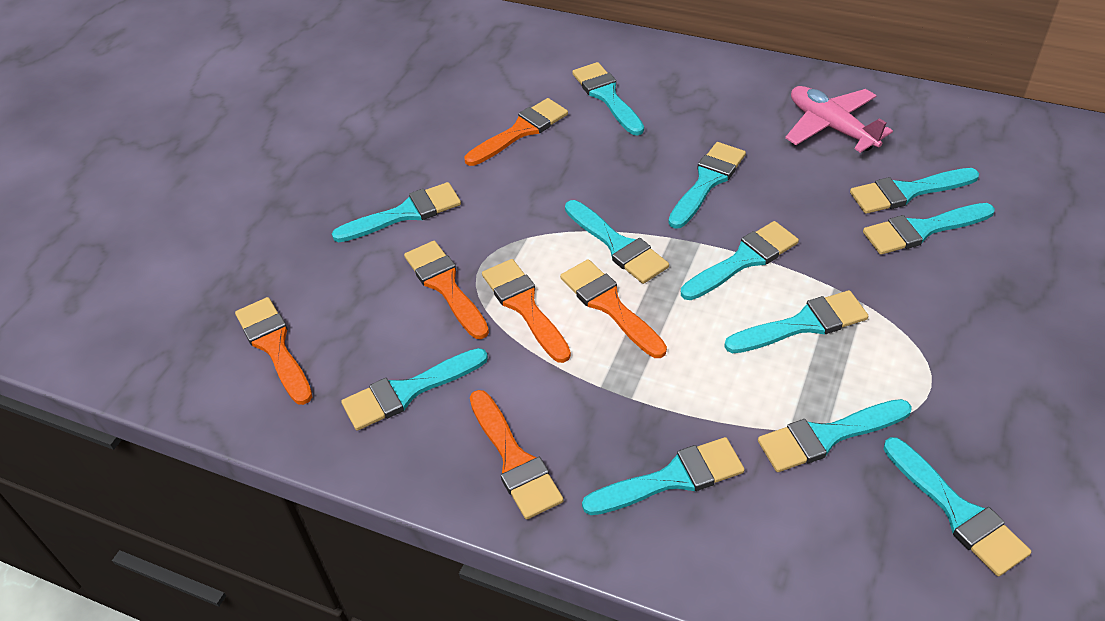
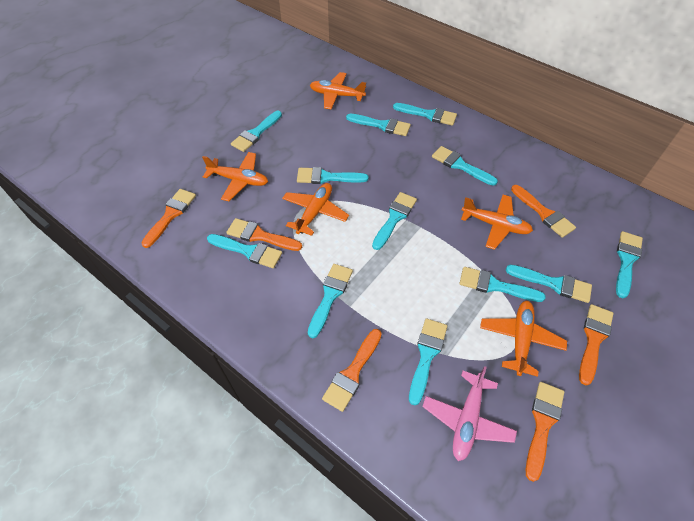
orange plane: 0 -> 5

